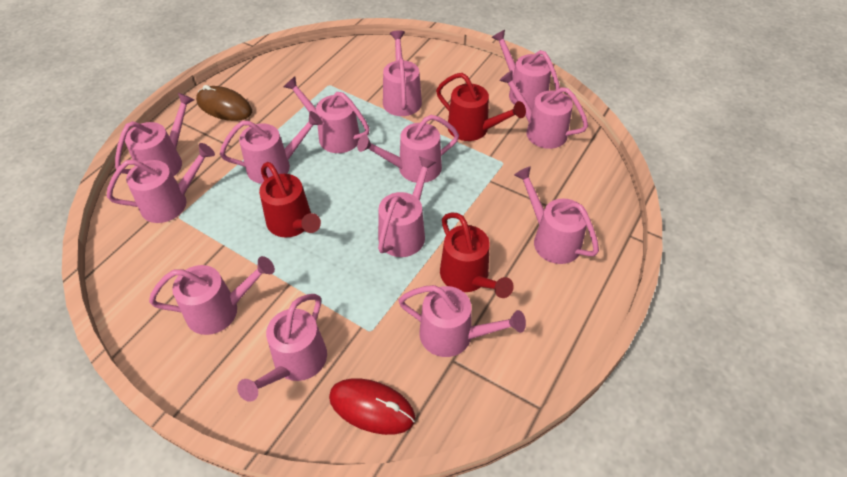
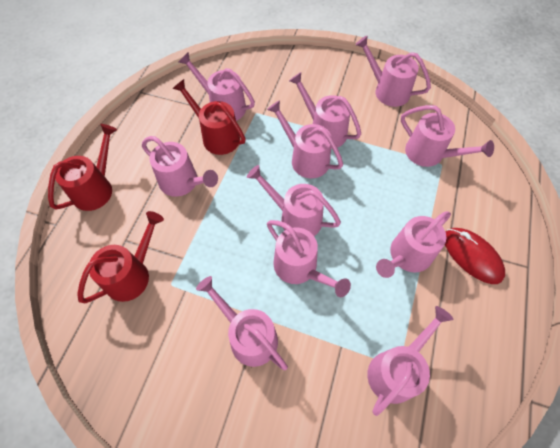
brown mouse: 1 -> 0
pink watering can: 13 -> 11

